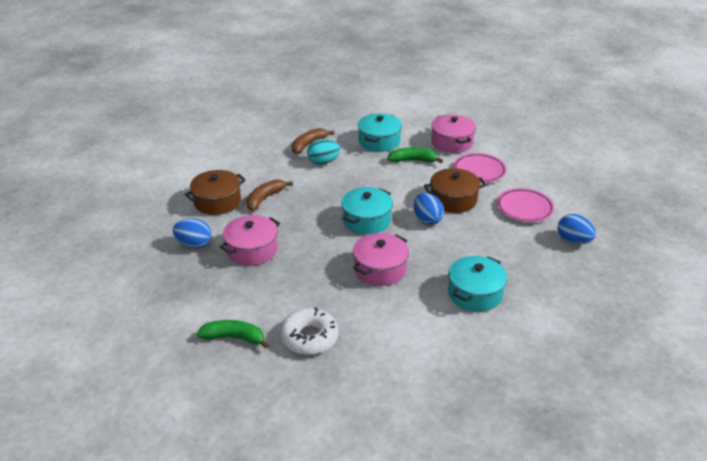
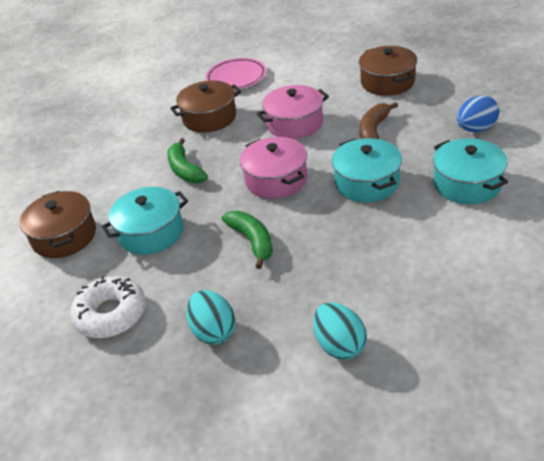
blue egg: 3 -> 1
brown banana: 2 -> 1
brown pot: 2 -> 3
pink plate: 2 -> 1
pink pot: 3 -> 2
turquoise egg: 1 -> 2

